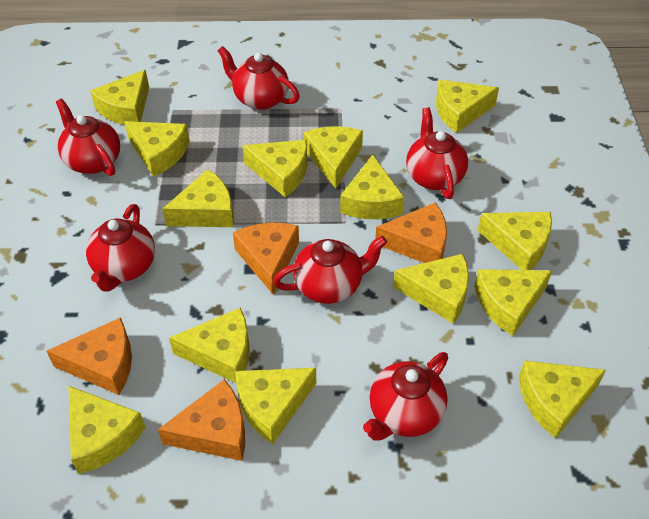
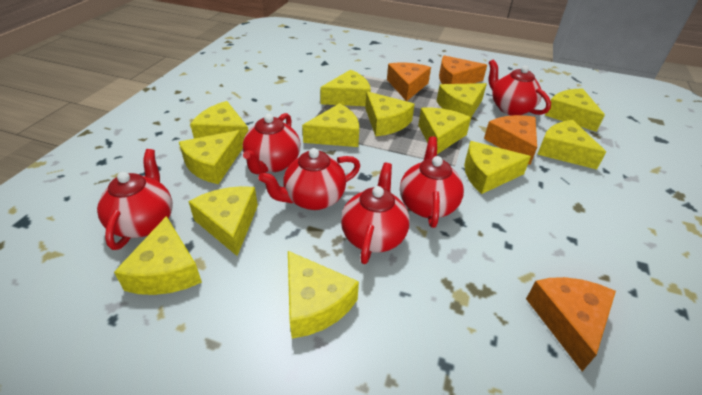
yellow cheese: 14 -> 13

